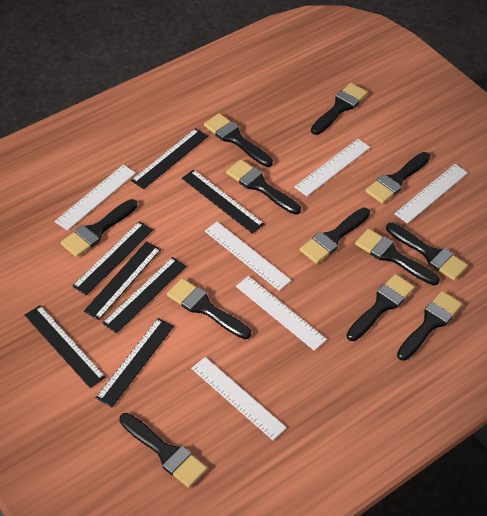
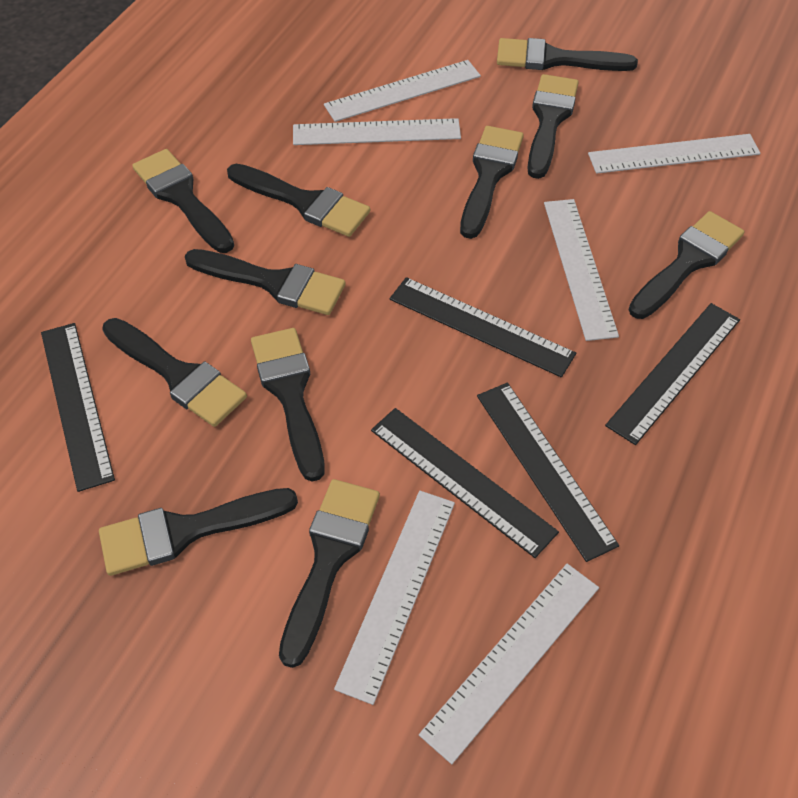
black brush: 12 -> 11
black ruler: 7 -> 5

